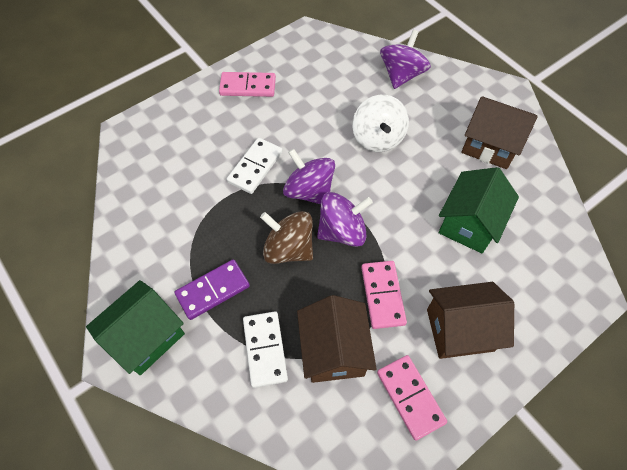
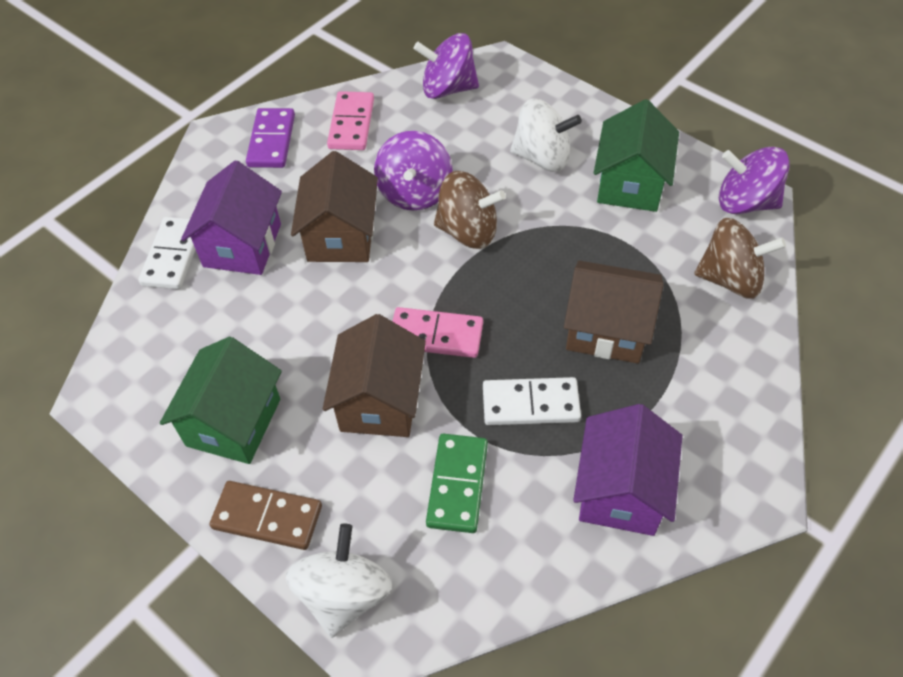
brown domino: 0 -> 1
brown spinning top: 1 -> 2
green domino: 0 -> 1
pink domino: 3 -> 2
purple house: 0 -> 2
white spinning top: 1 -> 2

